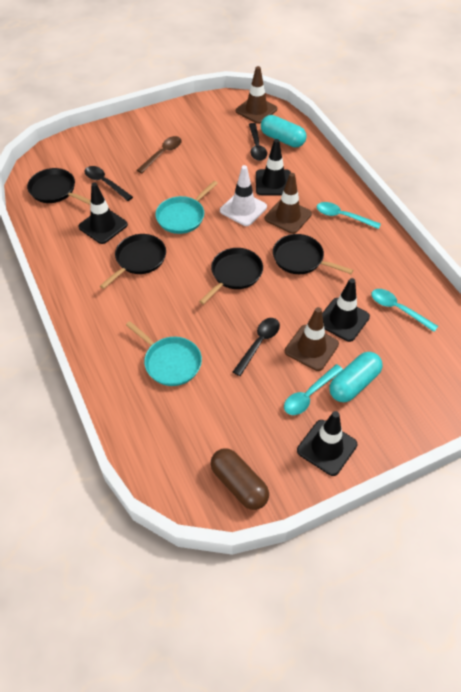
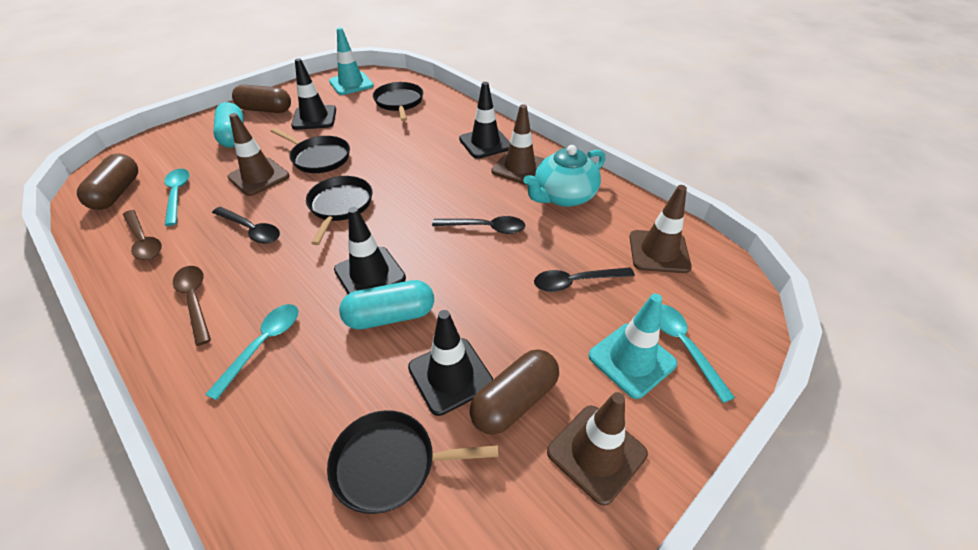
brown capsule: 1 -> 3
brown spoon: 1 -> 2
brown traffic cone: 3 -> 4
turquoise pan: 2 -> 0
turquoise teapot: 0 -> 1
turquoise traffic cone: 0 -> 2
white traffic cone: 1 -> 0

